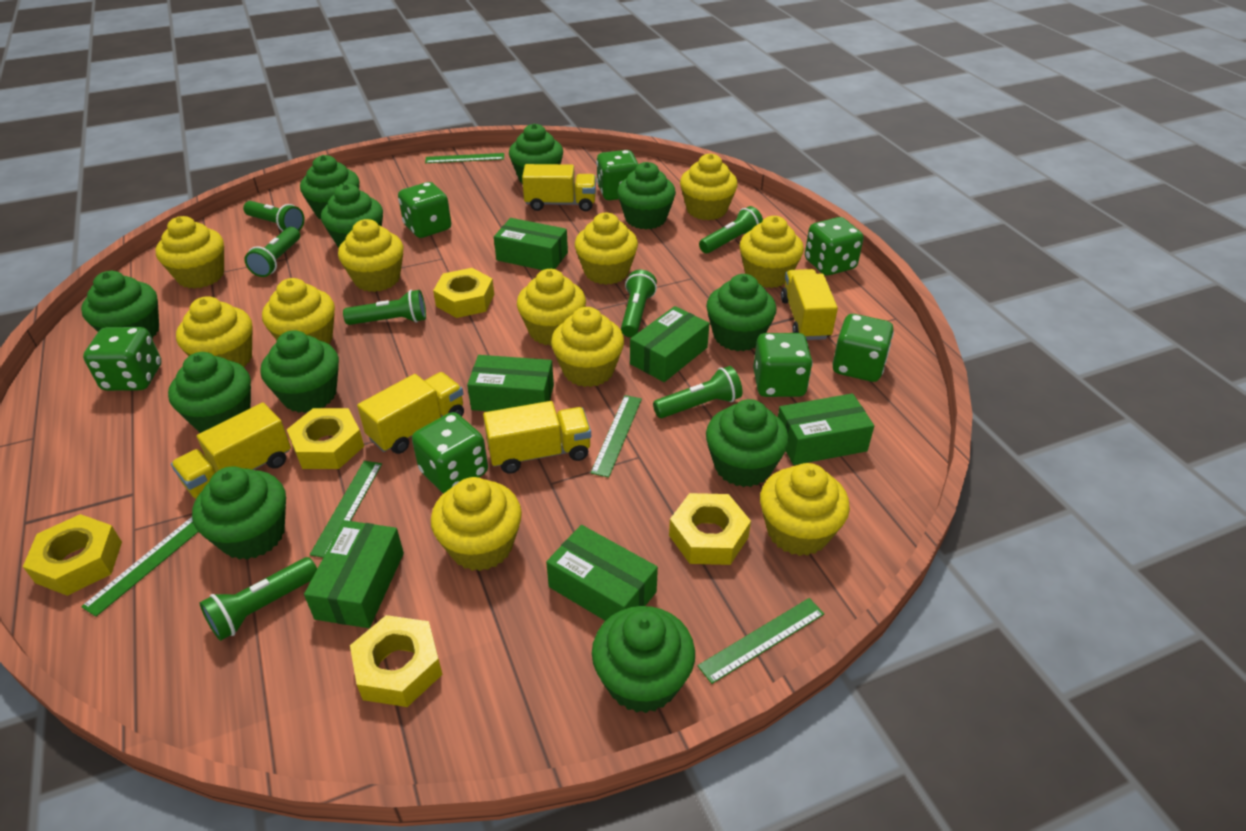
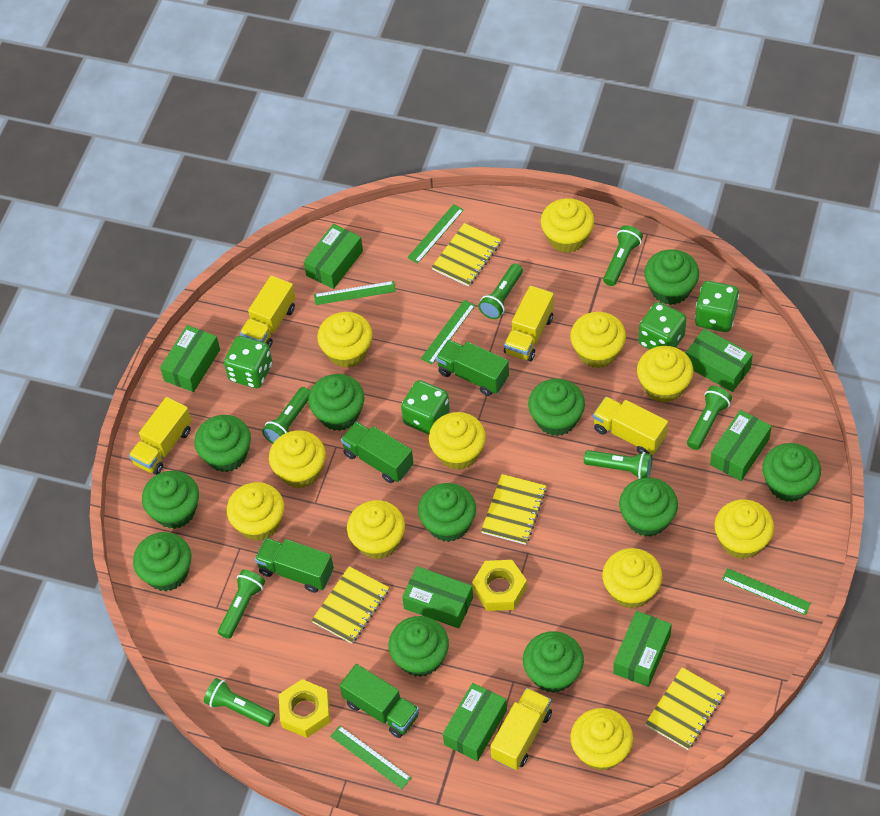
green box: 6 -> 7
green dice: 7 -> 4
green truck: 0 -> 4
yellow notebook: 0 -> 4
yellow nut: 5 -> 2

